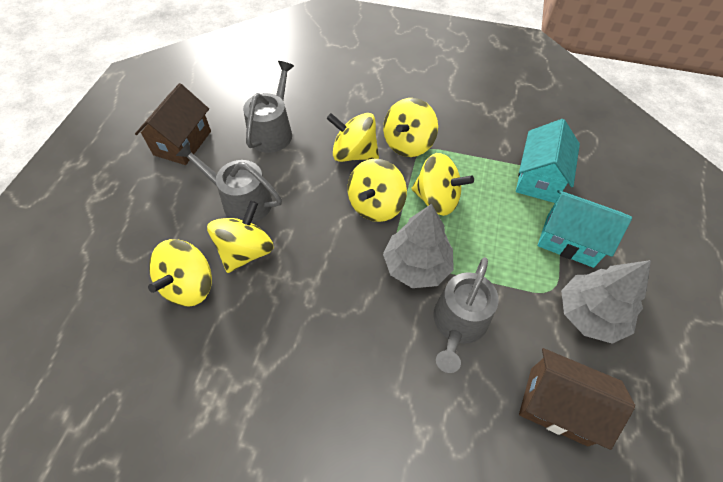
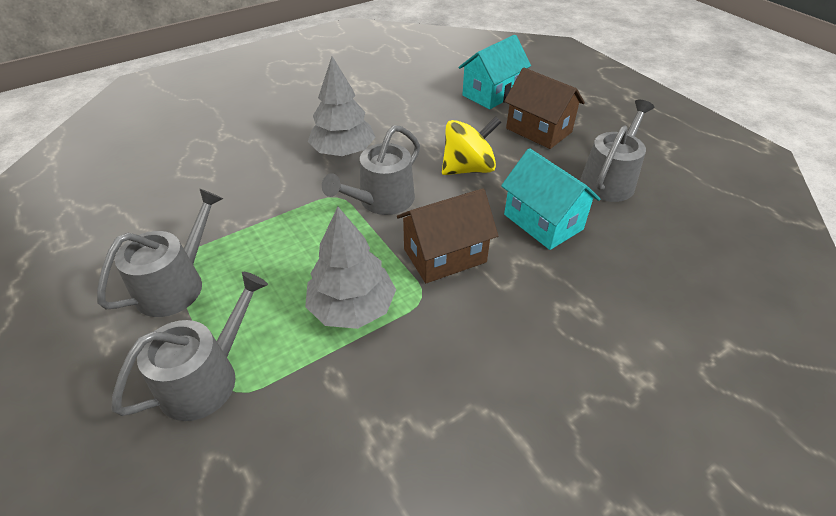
grey watering can: 3 -> 4
yellow spinning top: 6 -> 1

